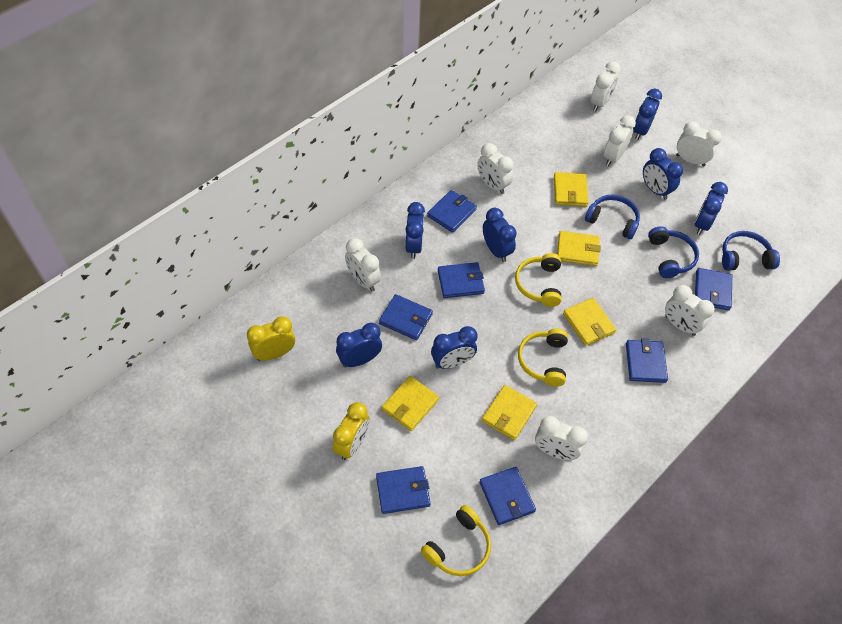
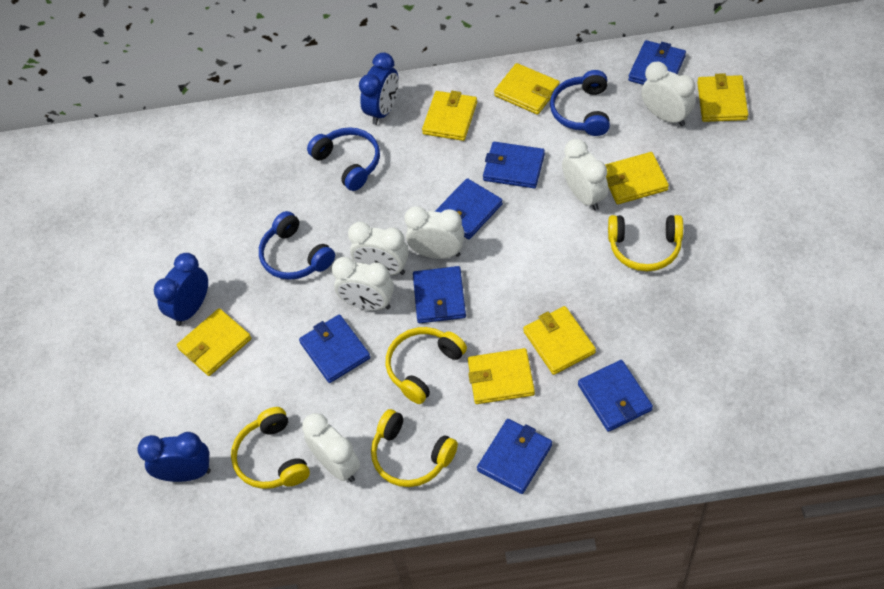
blue clock: 7 -> 3
white clock: 7 -> 6
yellow clock: 2 -> 0
yellow headphones: 3 -> 4
yellow wallet: 5 -> 7

